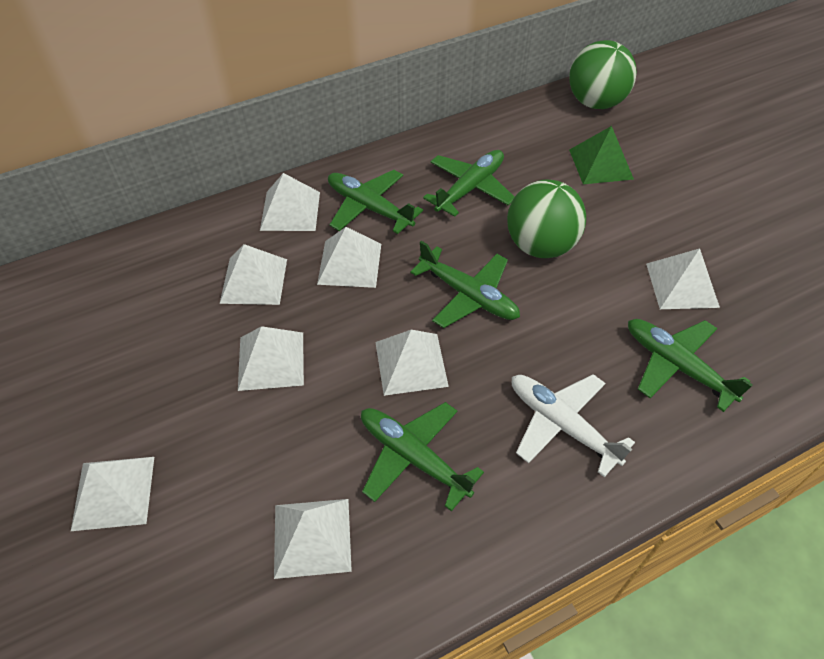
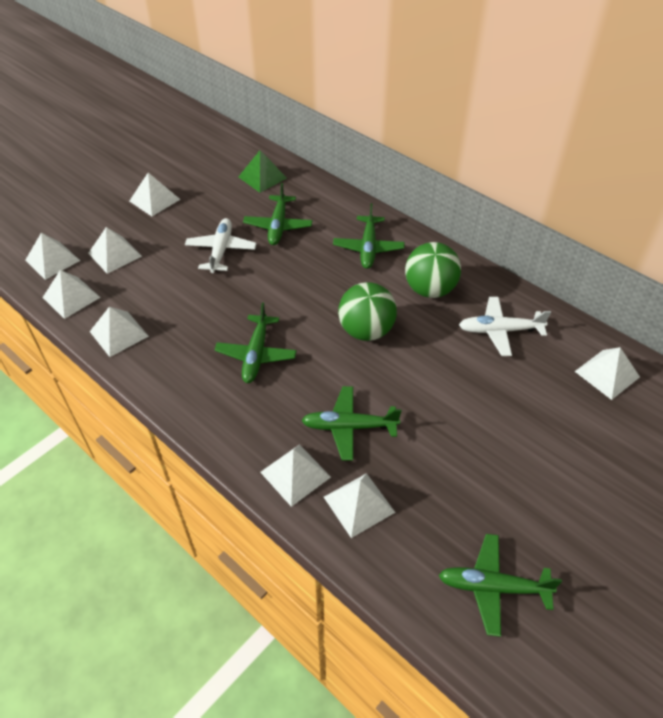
white plane: 1 -> 2

